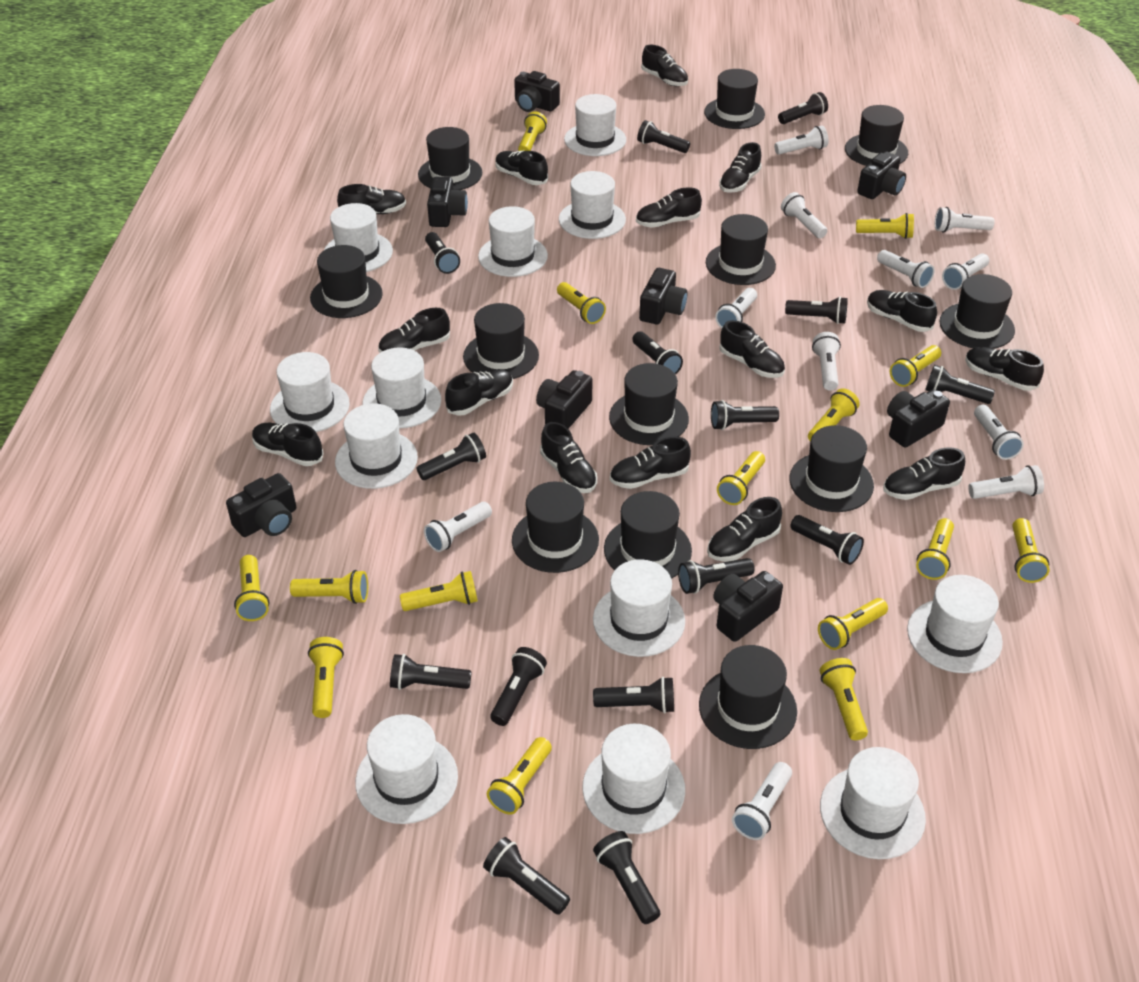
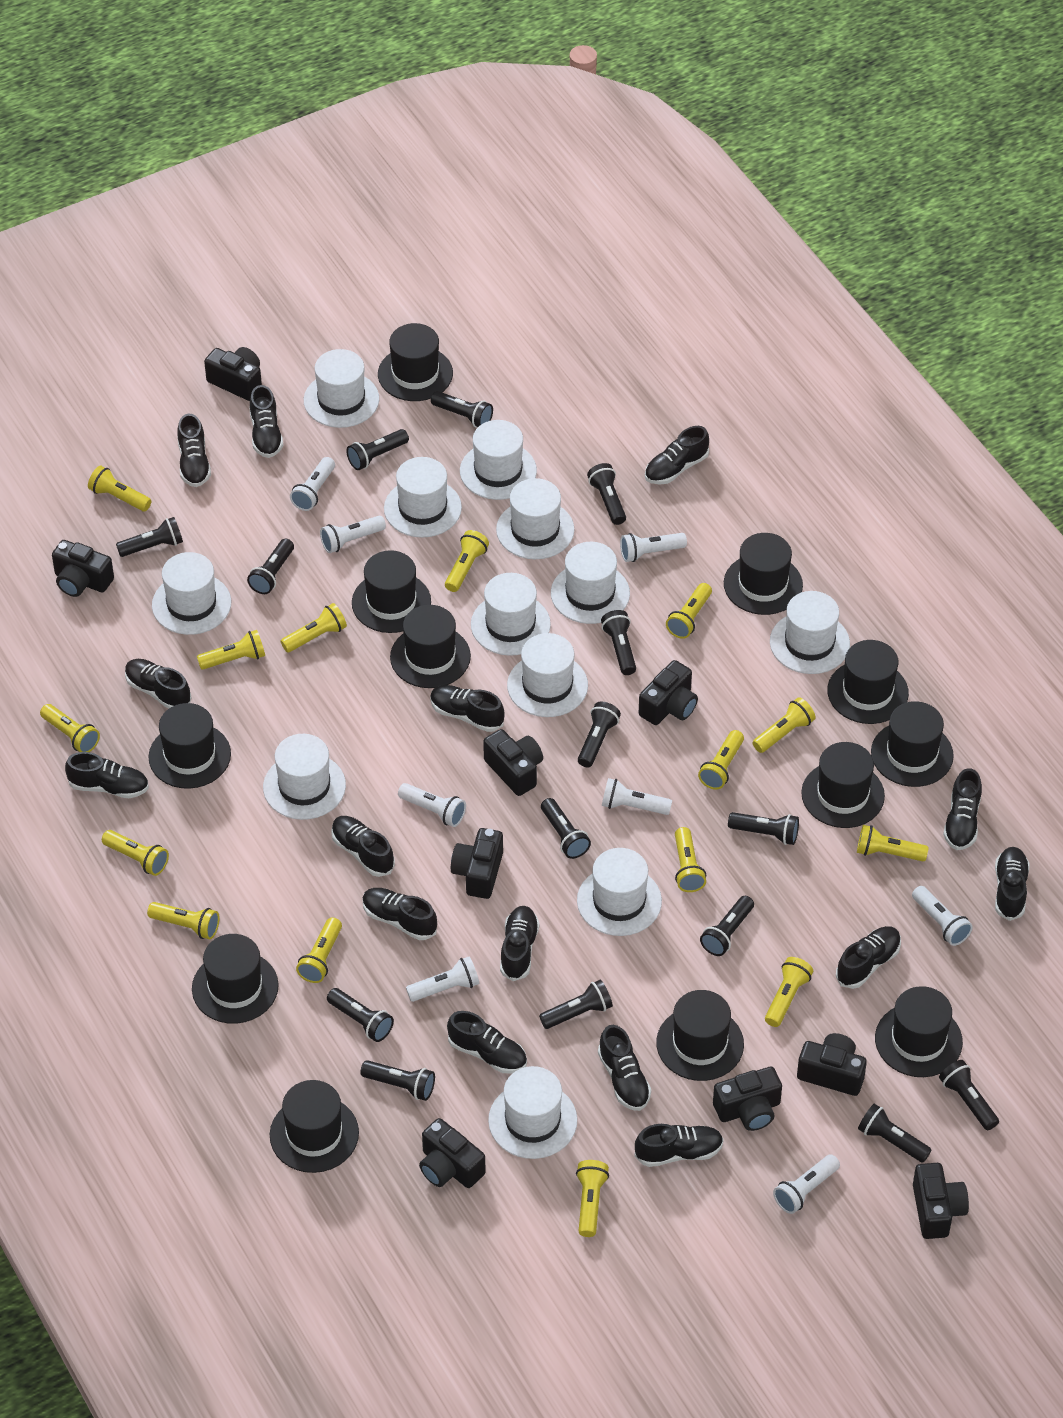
black camera: 8 -> 9
white flashlight: 11 -> 8

